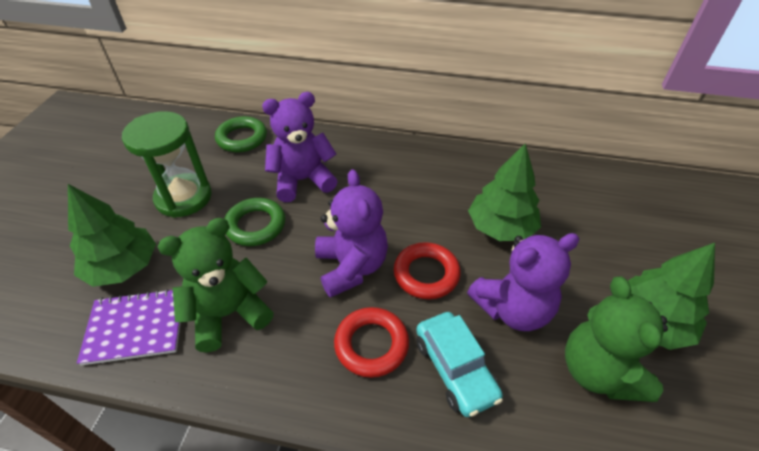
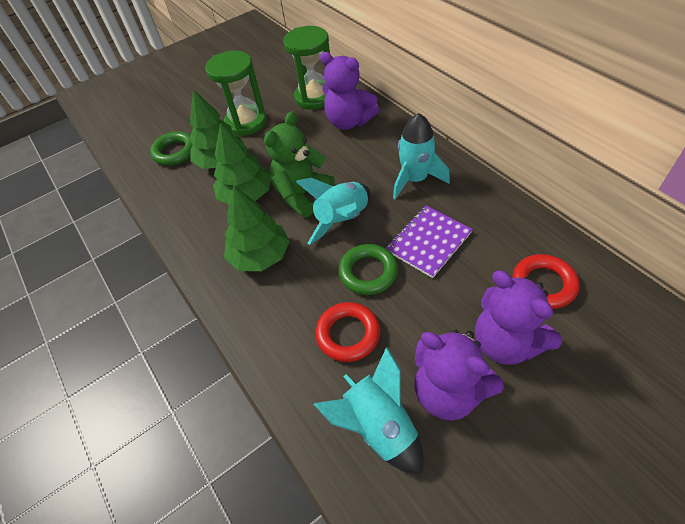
green hourglass: 1 -> 2
green teddy bear: 2 -> 1
turquoise car: 1 -> 0
turquoise rocket: 0 -> 3

